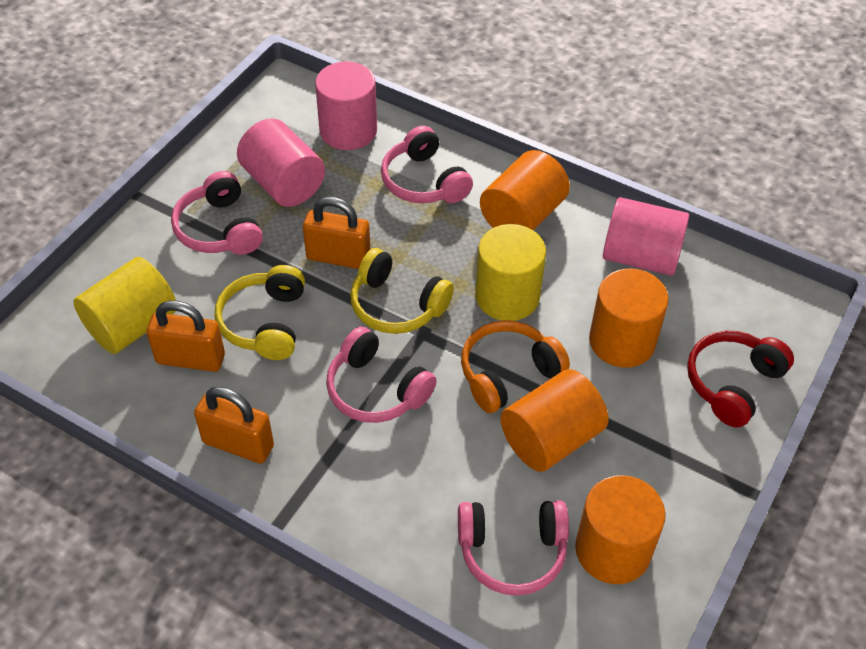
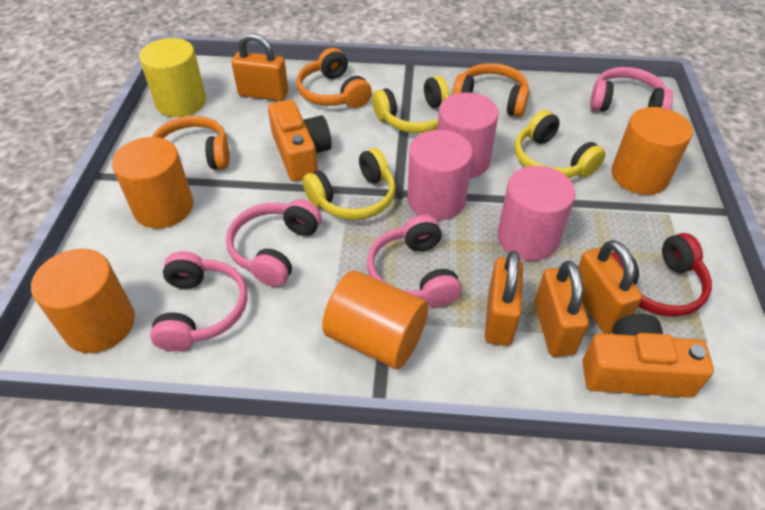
orange camera: 0 -> 2
orange headphones: 1 -> 3
orange padlock: 3 -> 4
yellow cylinder: 2 -> 1
yellow headphones: 2 -> 3

